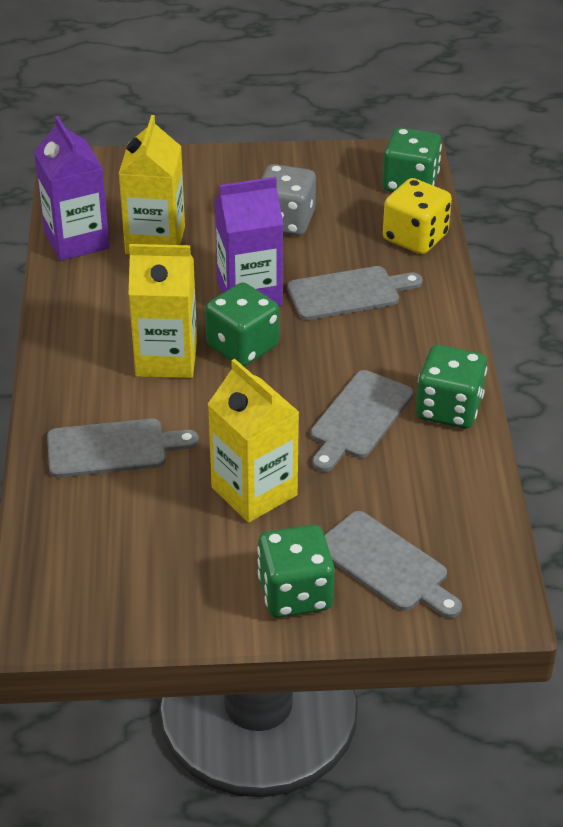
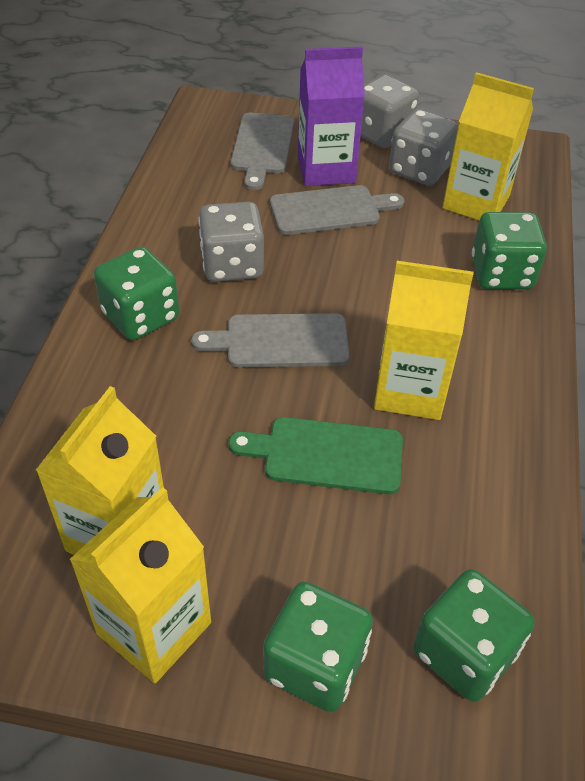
green cutting board: 0 -> 1
grey cutting board: 4 -> 3
grey dice: 1 -> 3
purple carton: 2 -> 1
yellow carton: 3 -> 4
yellow dice: 1 -> 0

